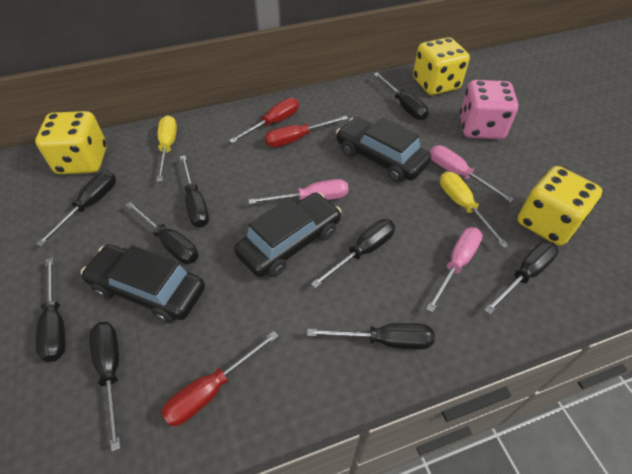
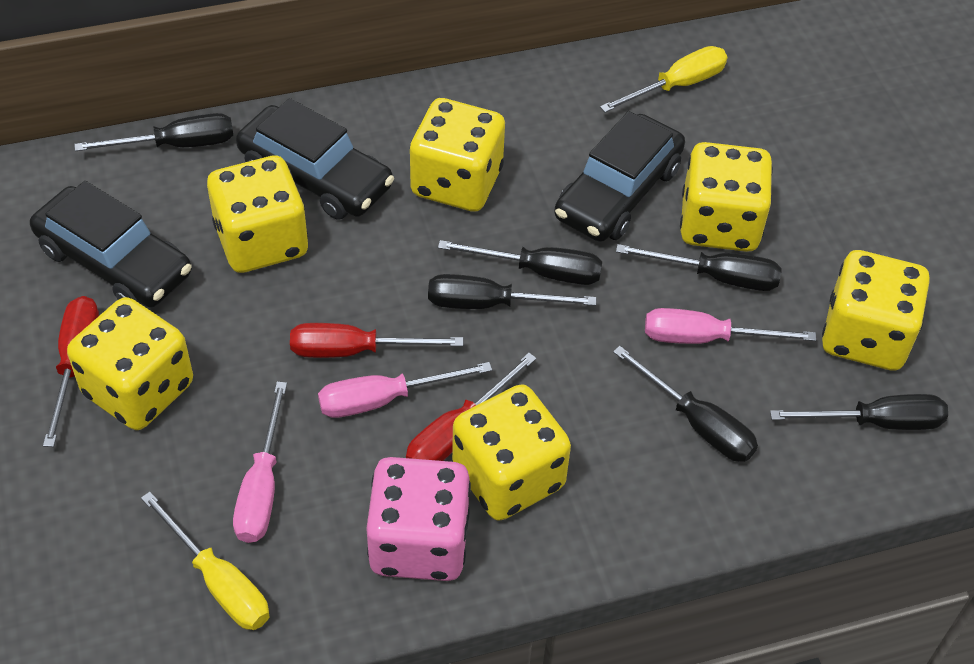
black screwdriver: 9 -> 6
yellow dice: 3 -> 6

